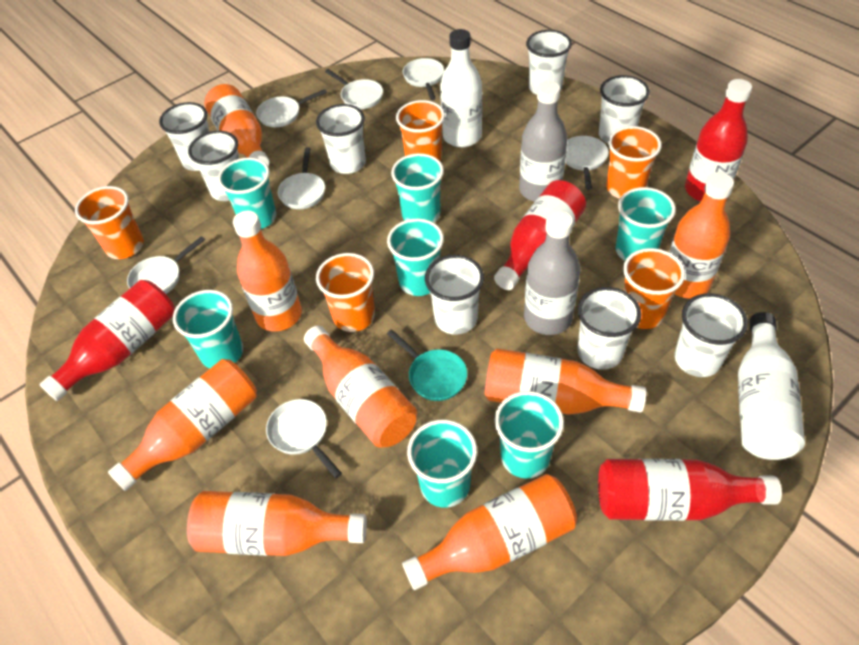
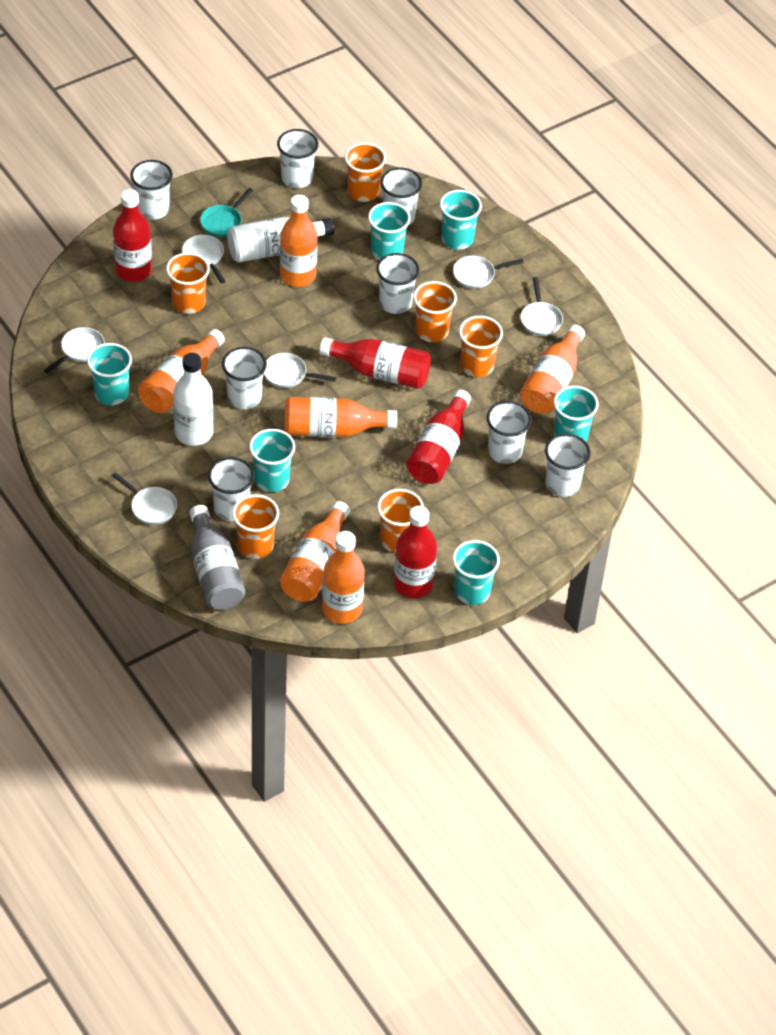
grey bottle: 2 -> 1
orange bottle: 8 -> 6
orange cup: 5 -> 6
turquoise cup: 7 -> 6
white pan: 7 -> 6

